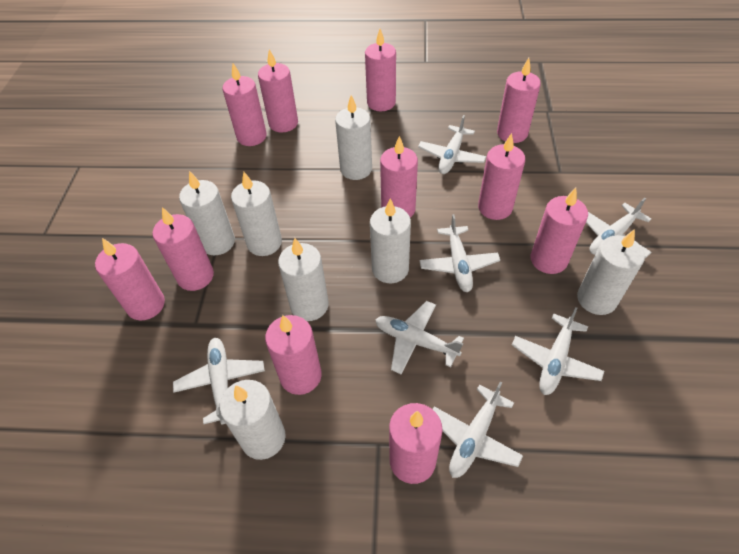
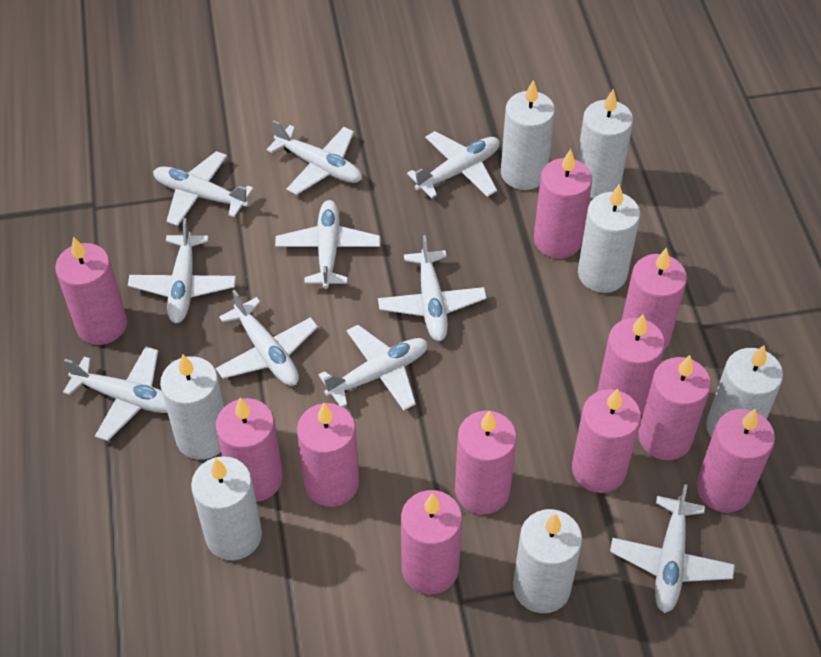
white plane: 7 -> 10

